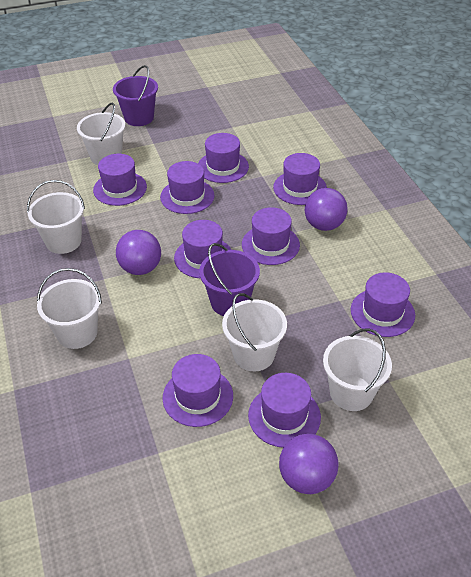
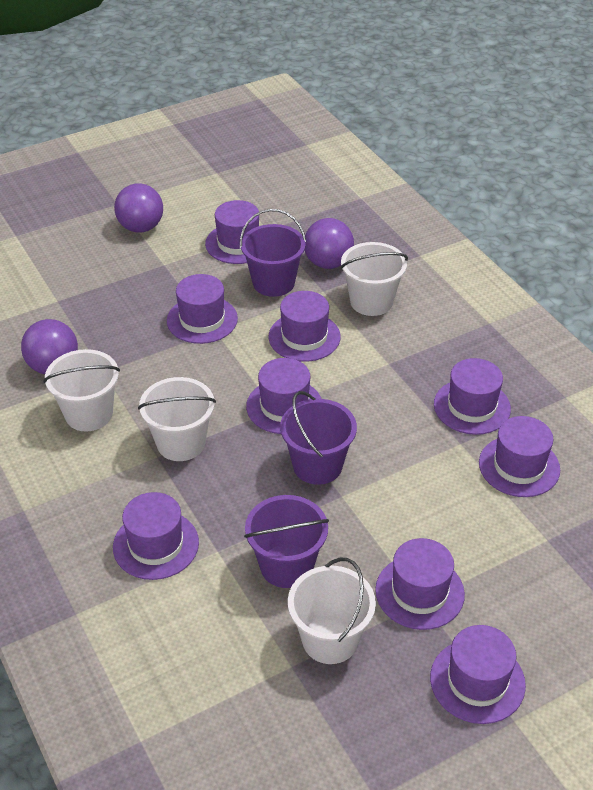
purple bucket: 2 -> 3
white bucket: 5 -> 4

